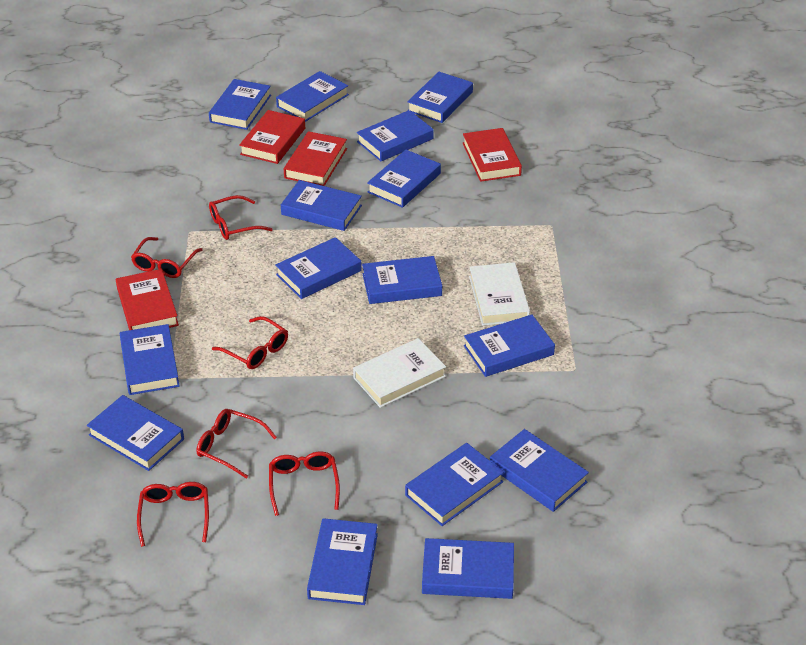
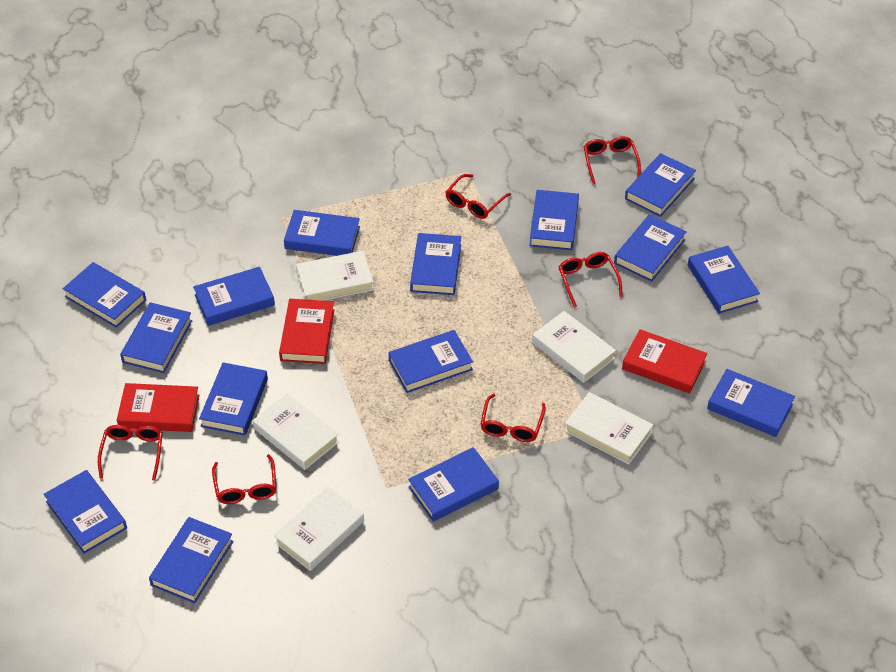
red book: 4 -> 3
white book: 2 -> 5

